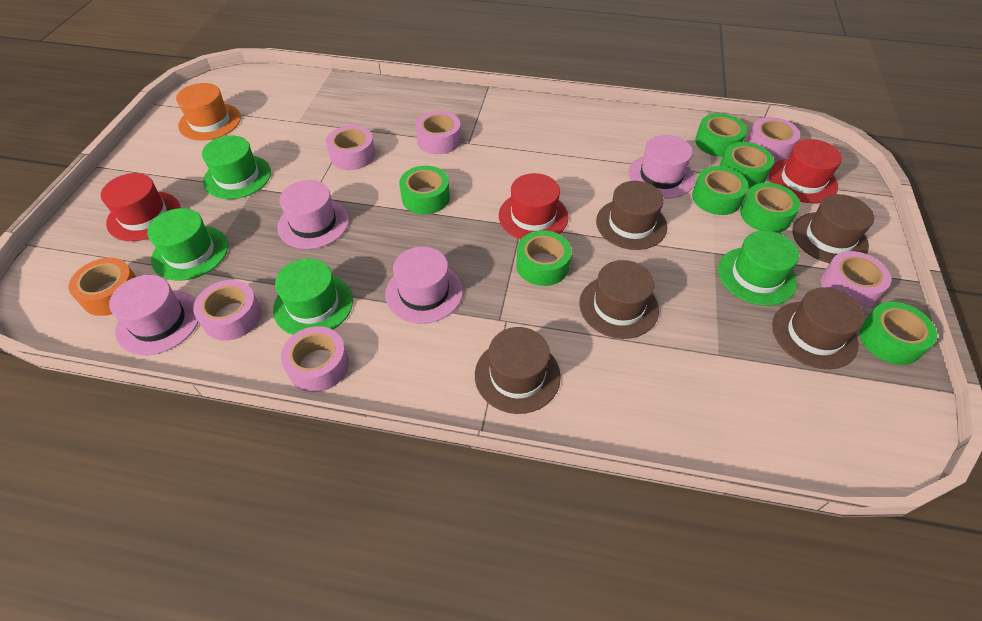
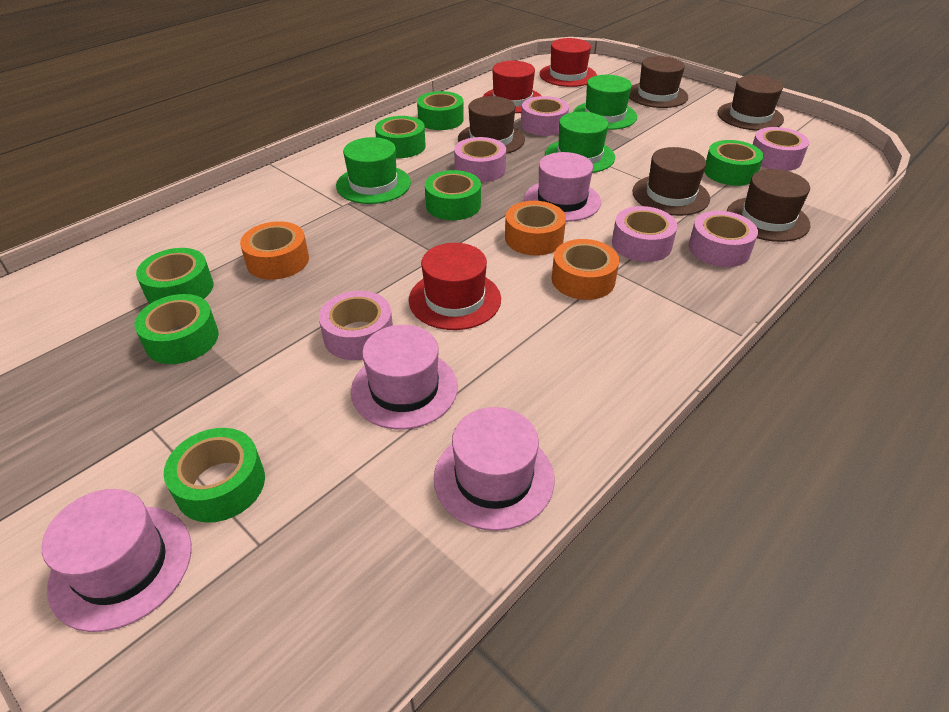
green hat: 4 -> 3
orange hat: 1 -> 0
orange tape: 1 -> 3

